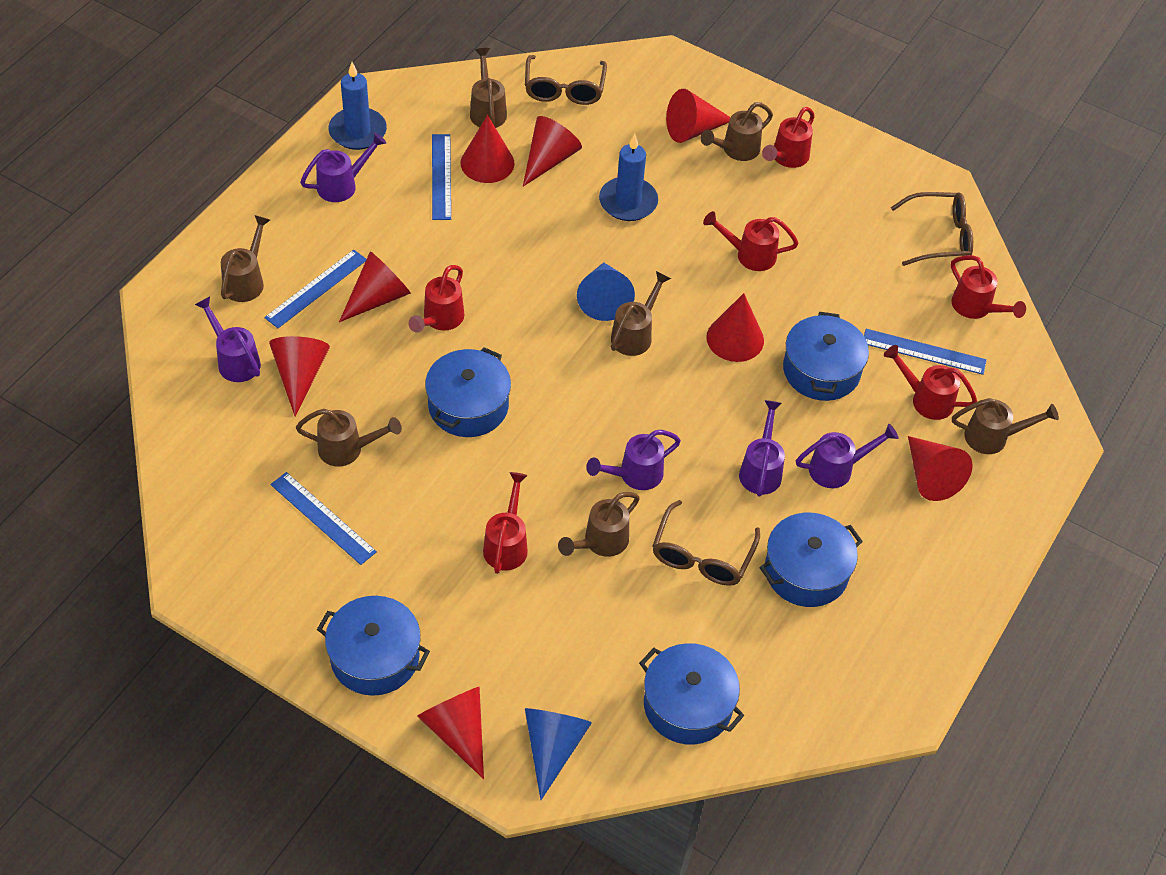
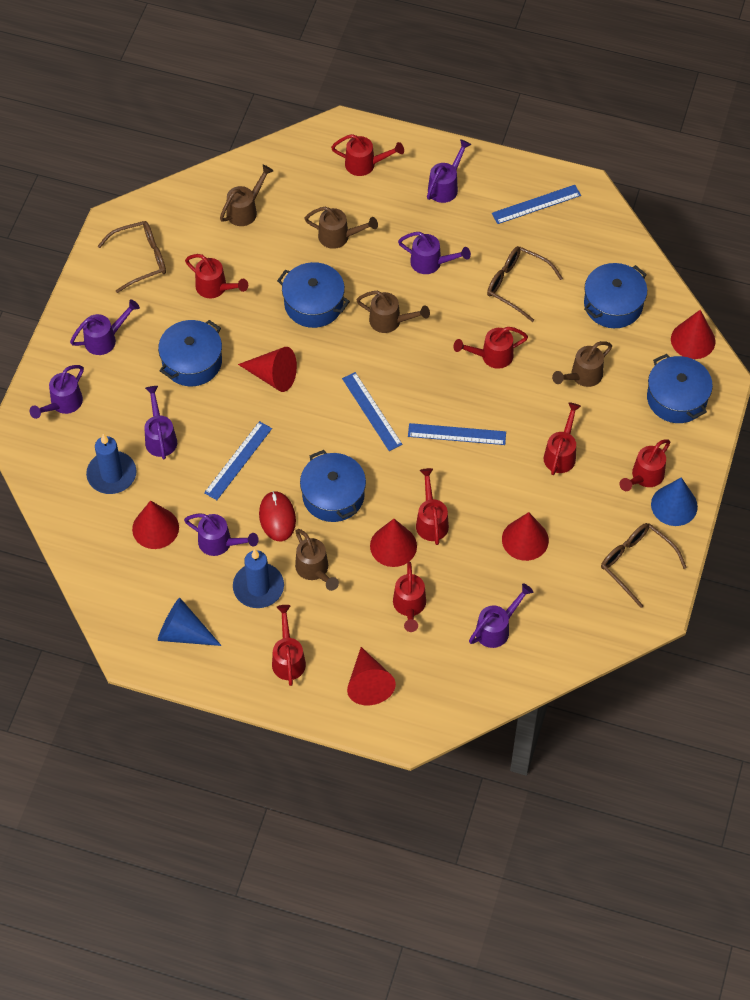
brown watering can: 7 -> 5
purple watering can: 5 -> 7
red cone: 8 -> 6
red mouse: 0 -> 1
red watering can: 6 -> 8

